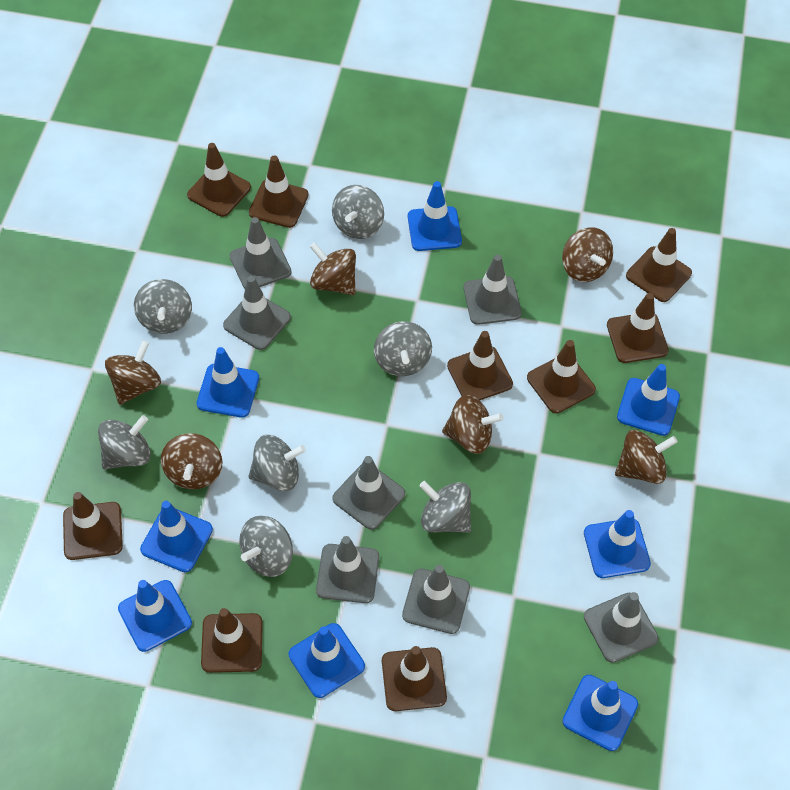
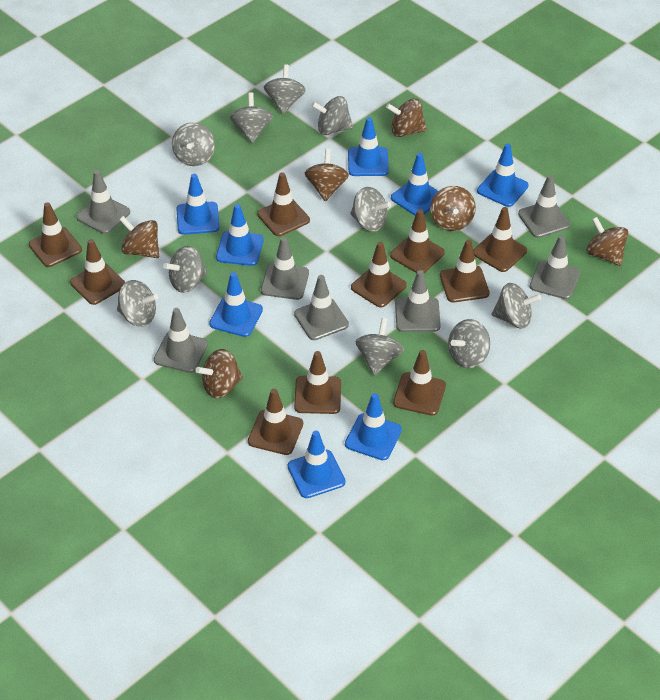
brown traffic cone: 9 -> 10
grey spinning top: 7 -> 10

